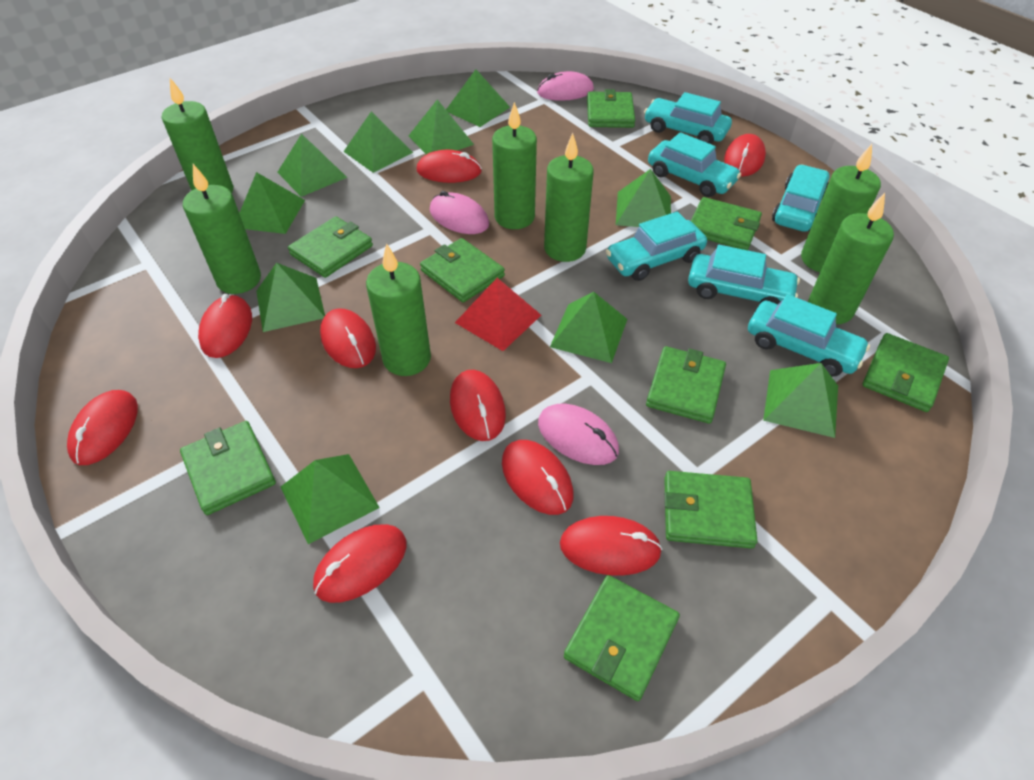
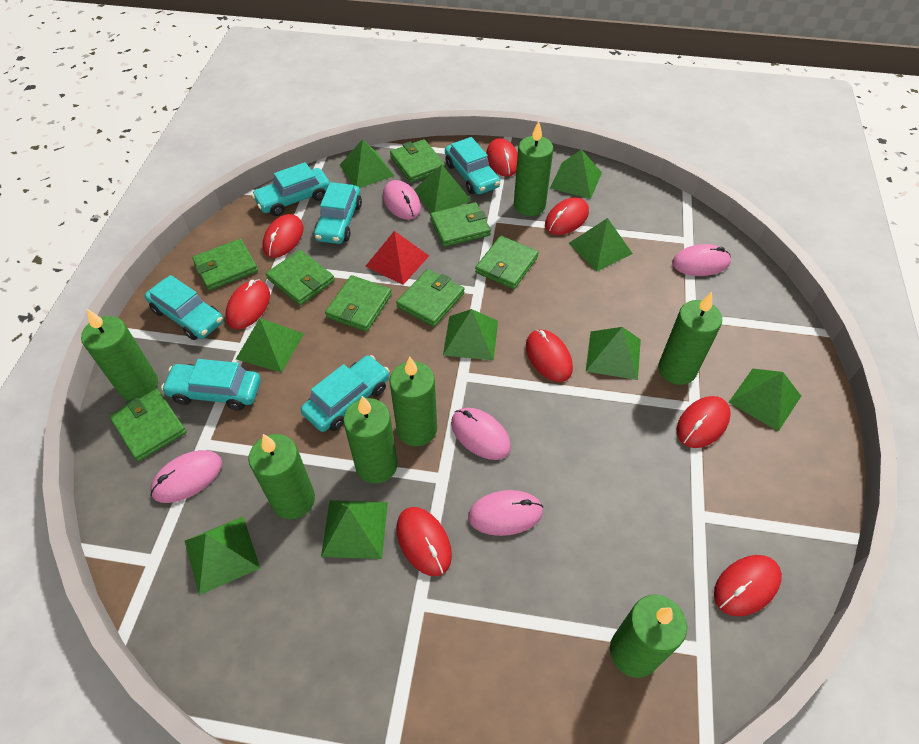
green wallet: 9 -> 8
pink mouse: 3 -> 5
red mouse: 9 -> 8

